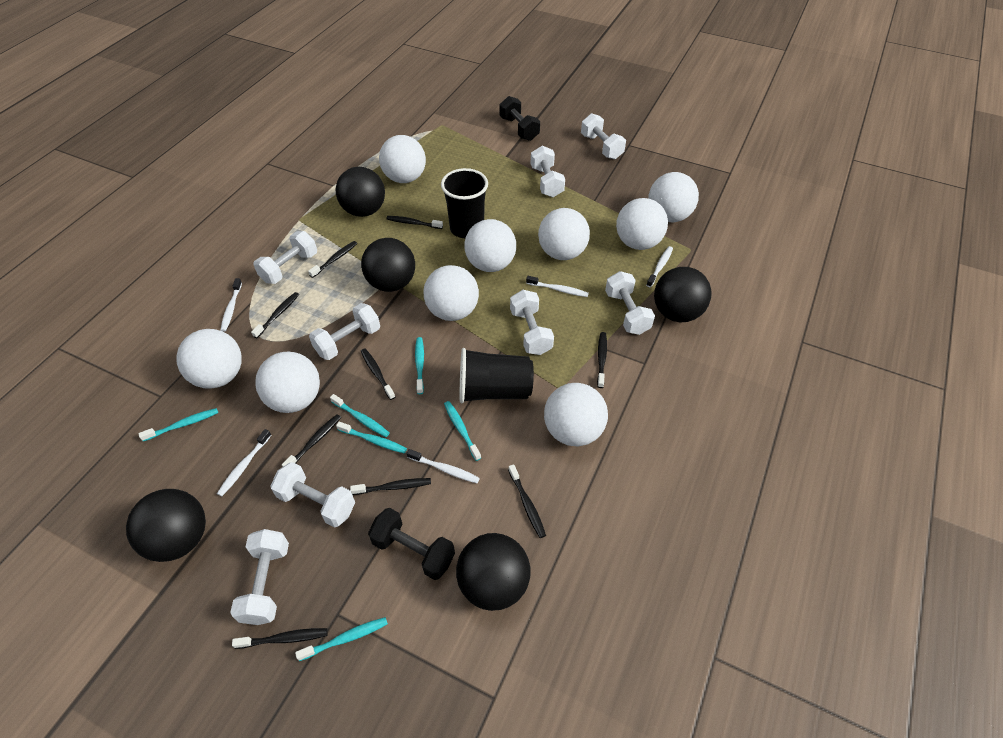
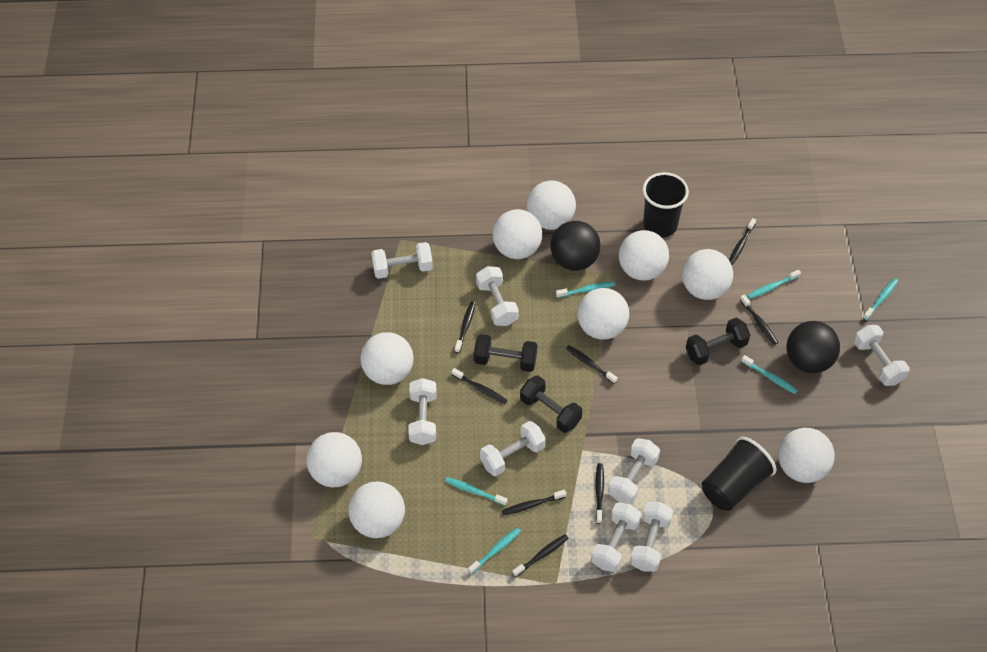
black ball: 5 -> 2
black dumbbell: 2 -> 3
black toothbrush: 9 -> 8
white toothbrush: 5 -> 0

